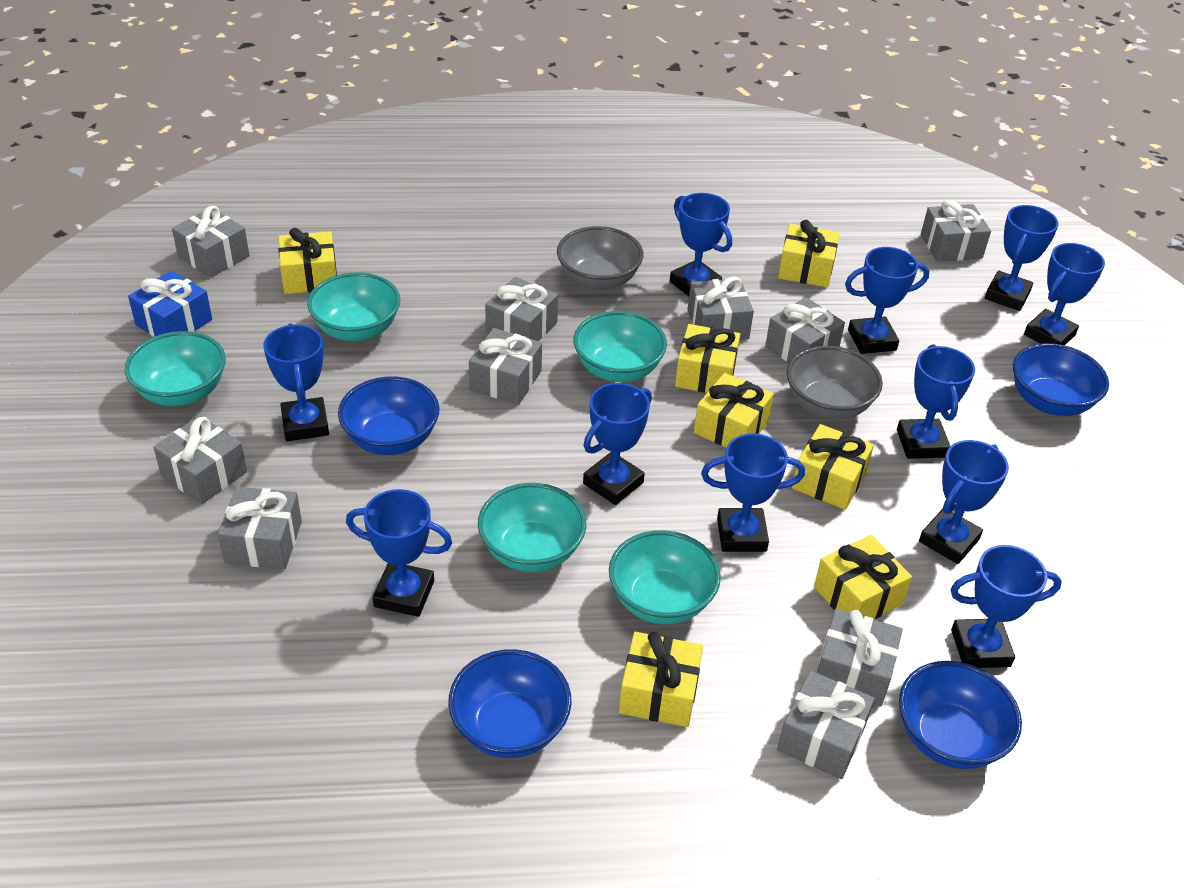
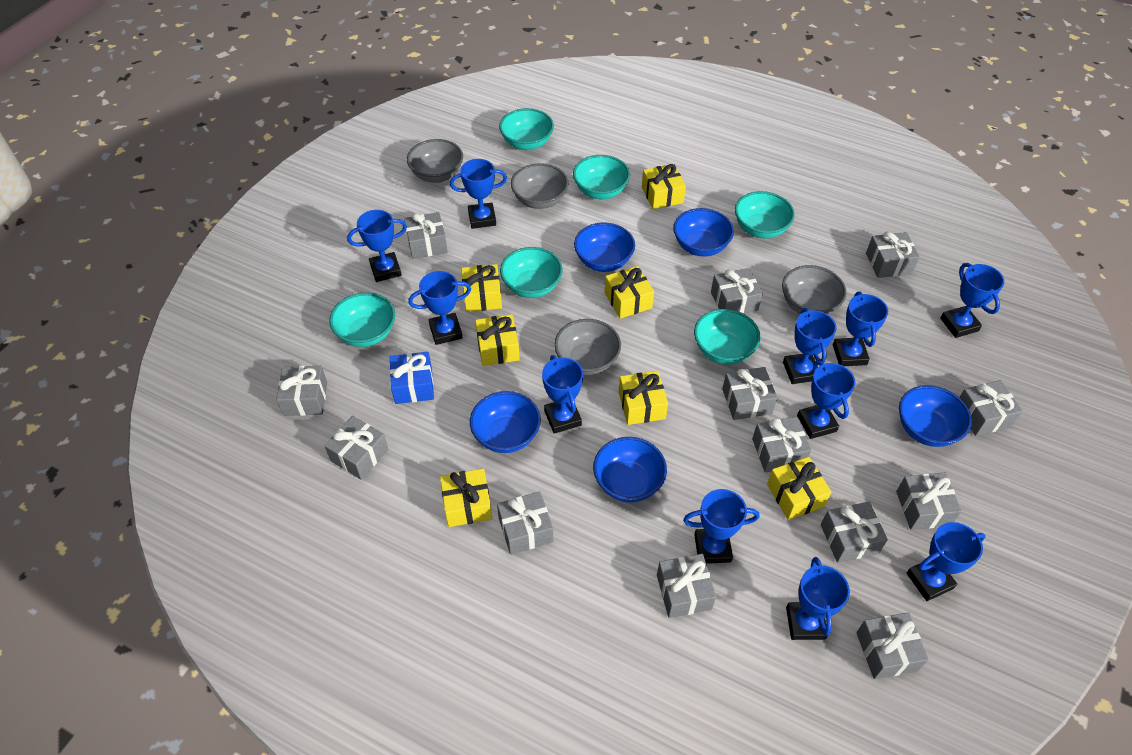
blue bowl: 4 -> 5
grey bowl: 2 -> 4
grey gift: 10 -> 13
turquoise bowl: 5 -> 6

